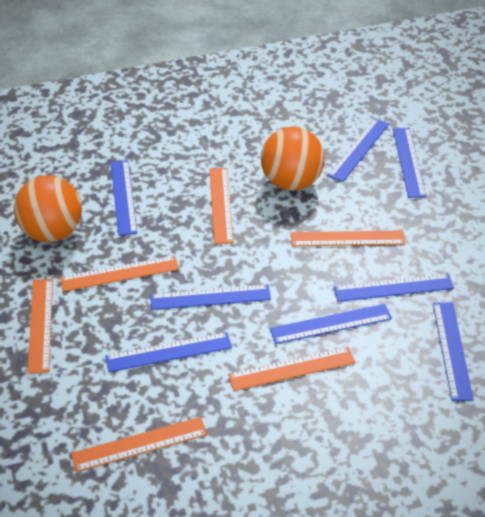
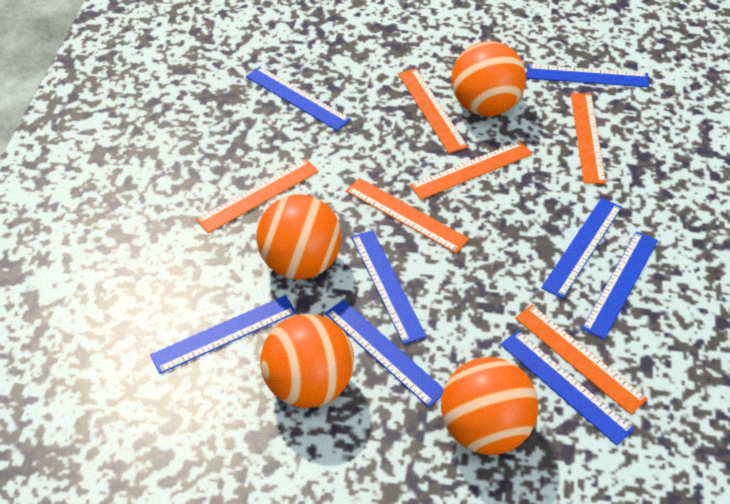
orange ball: 2 -> 4

